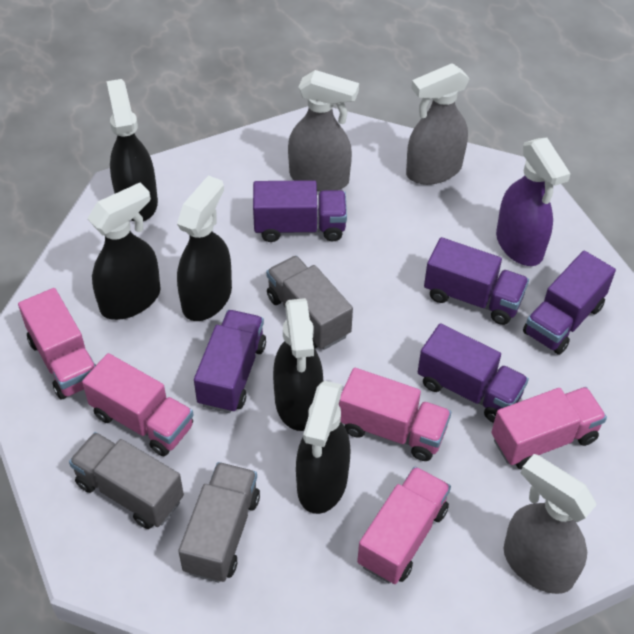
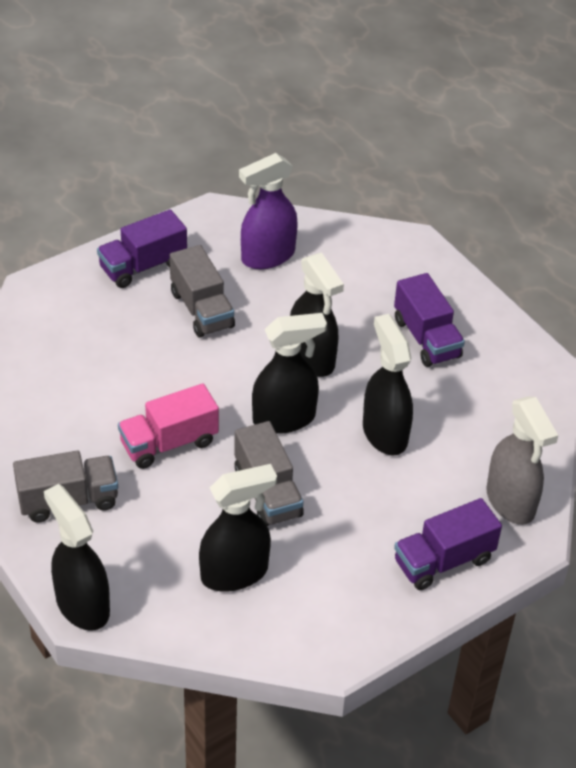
grey spray bottle: 3 -> 1
pink truck: 5 -> 1
purple truck: 5 -> 3

